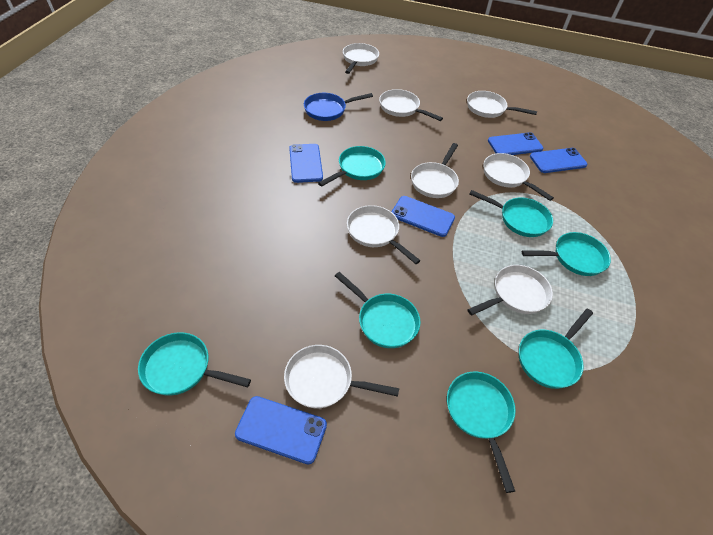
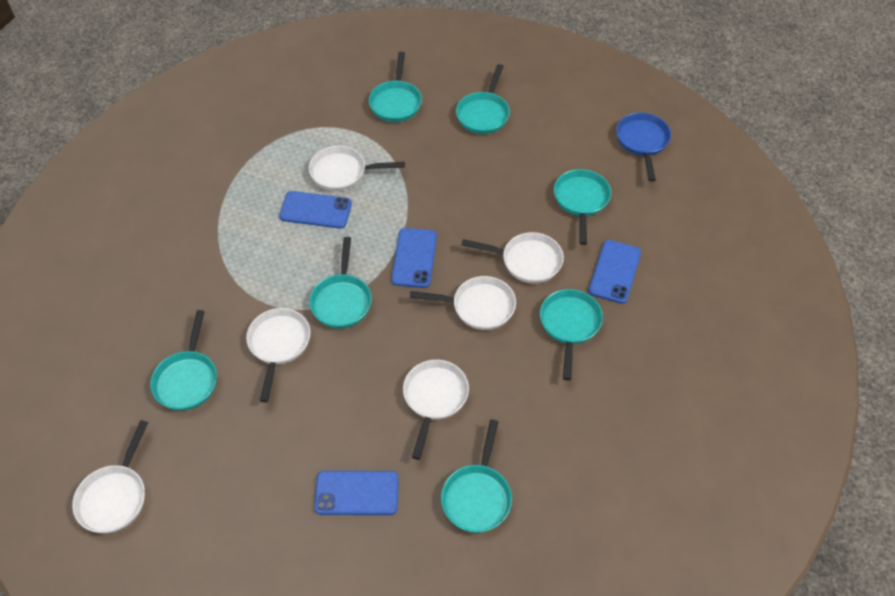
blue phone: 5 -> 4
white pan: 8 -> 6

